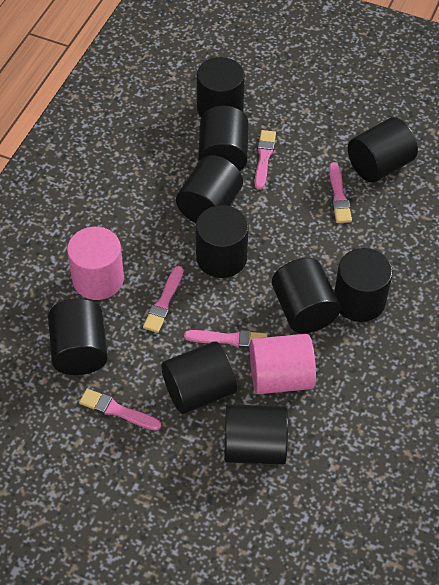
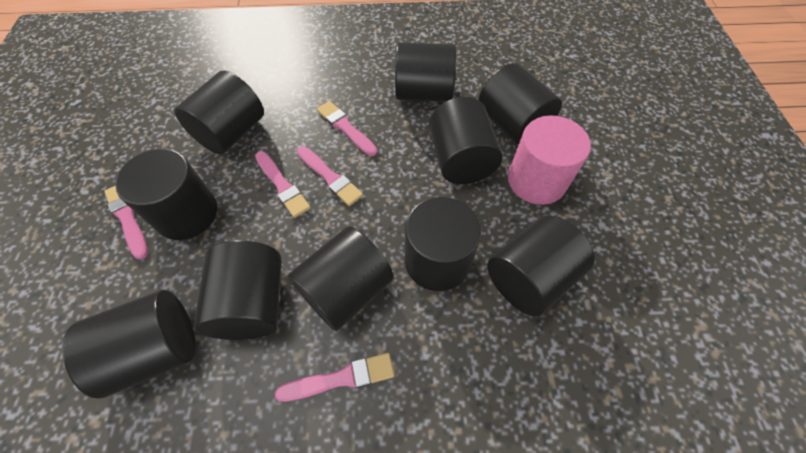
pink cylinder: 2 -> 1

